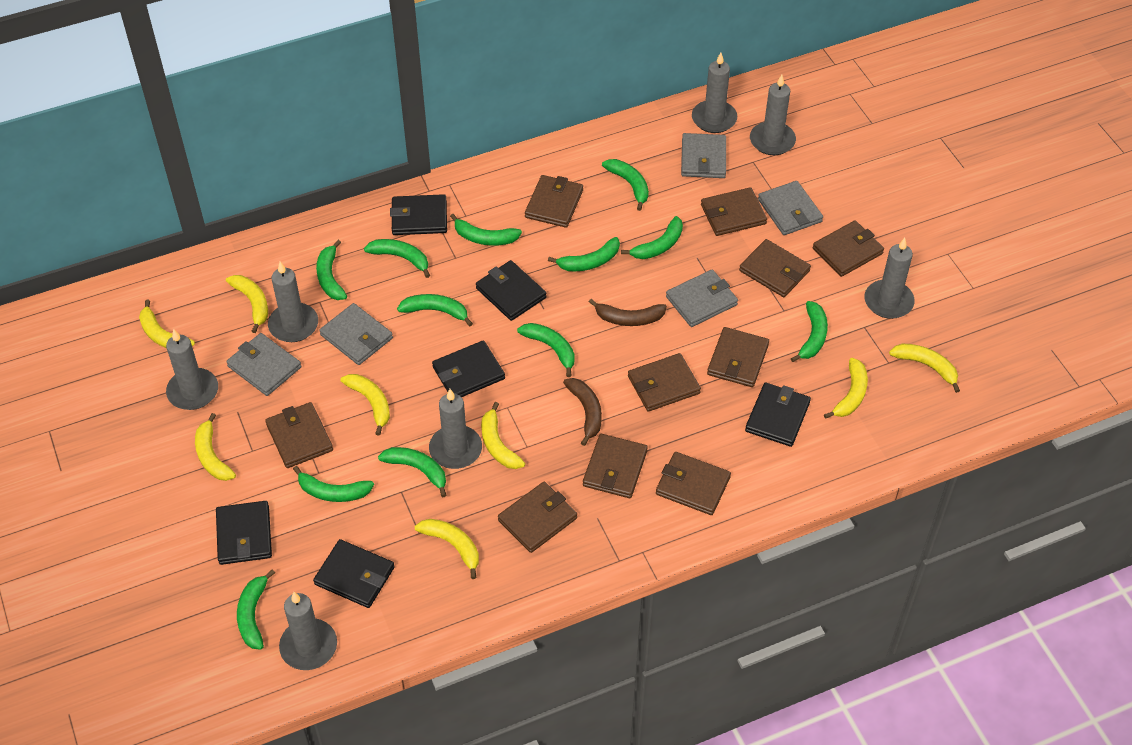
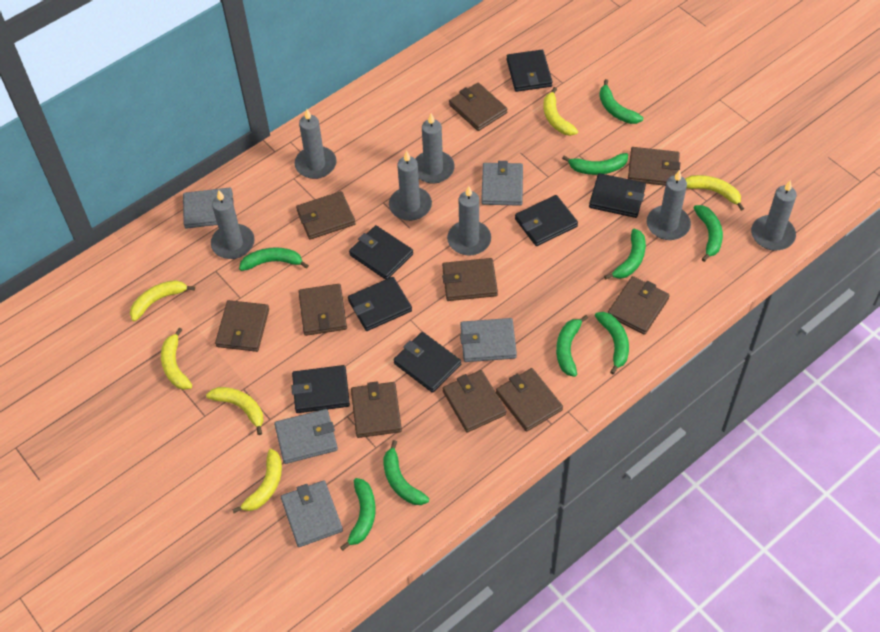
black wallet: 6 -> 7
brown banana: 2 -> 0
green banana: 12 -> 9
yellow banana: 8 -> 6

